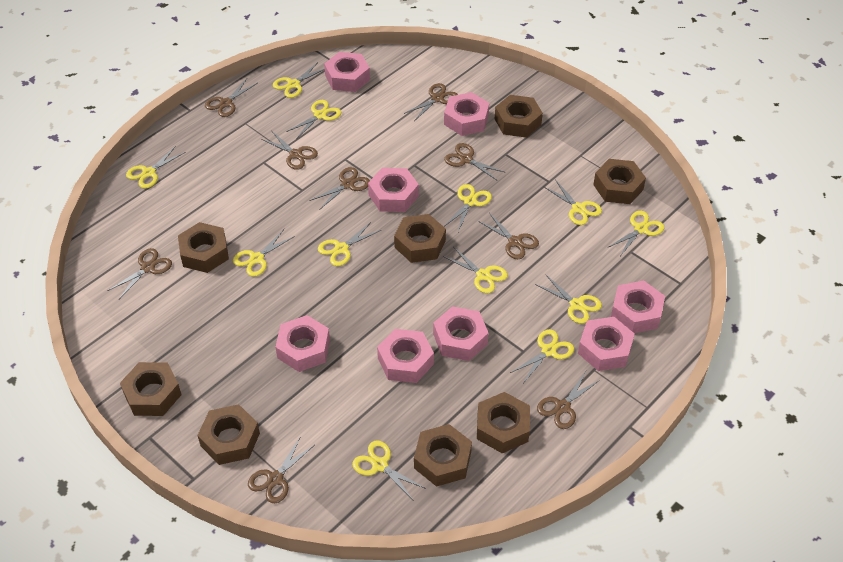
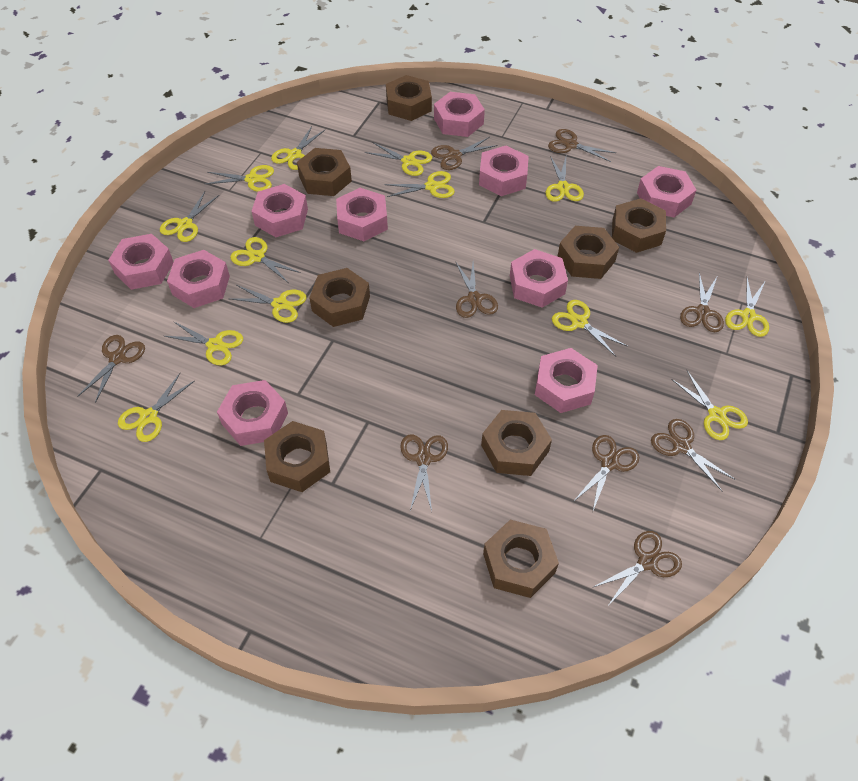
pink nut: 8 -> 10
yellow scissors: 12 -> 13

